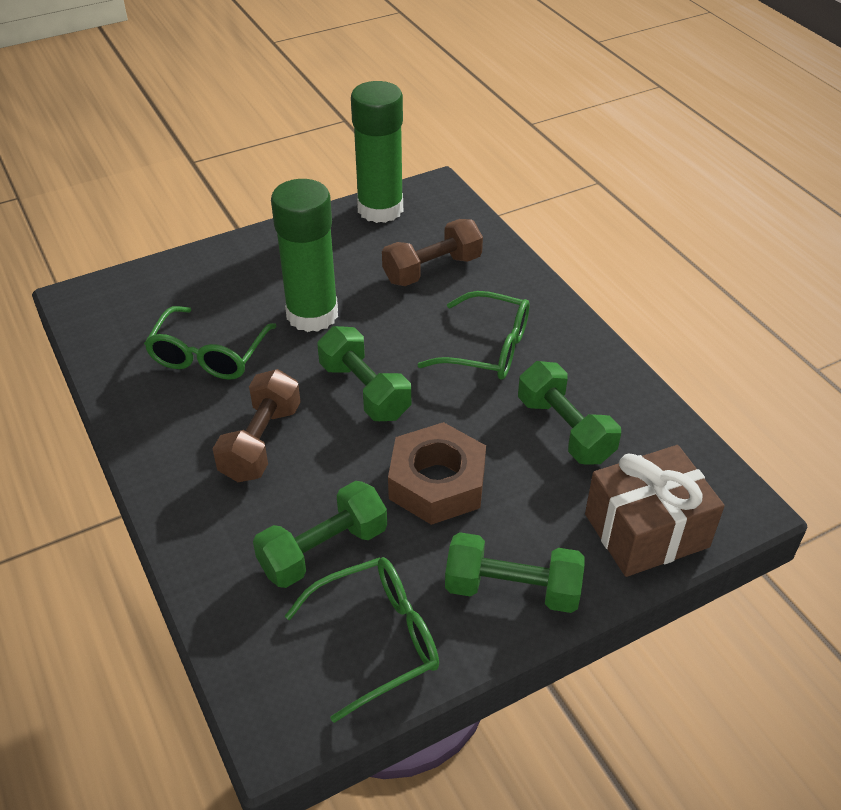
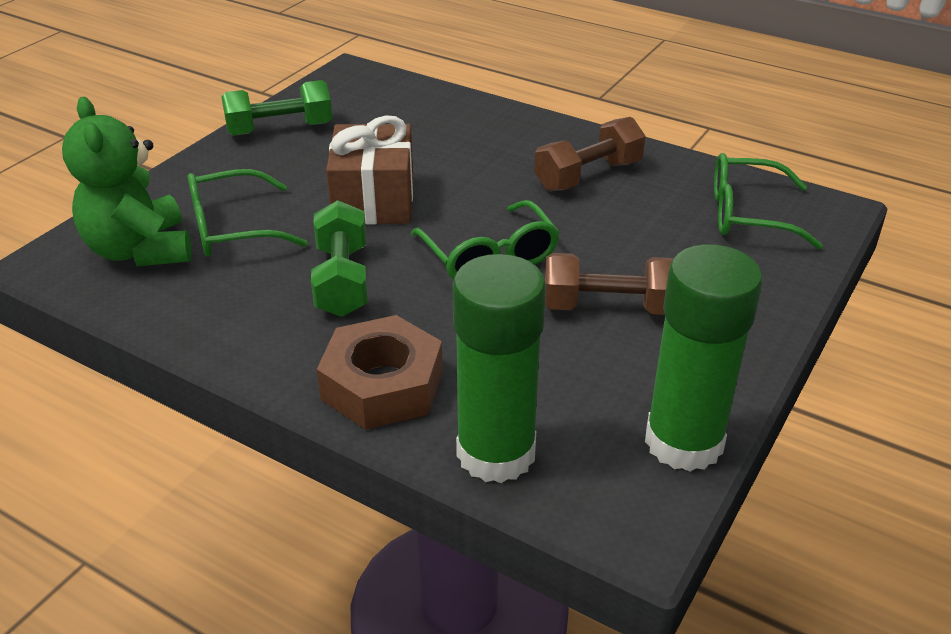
green dumbbell: 4 -> 2
green teddy bear: 0 -> 1

